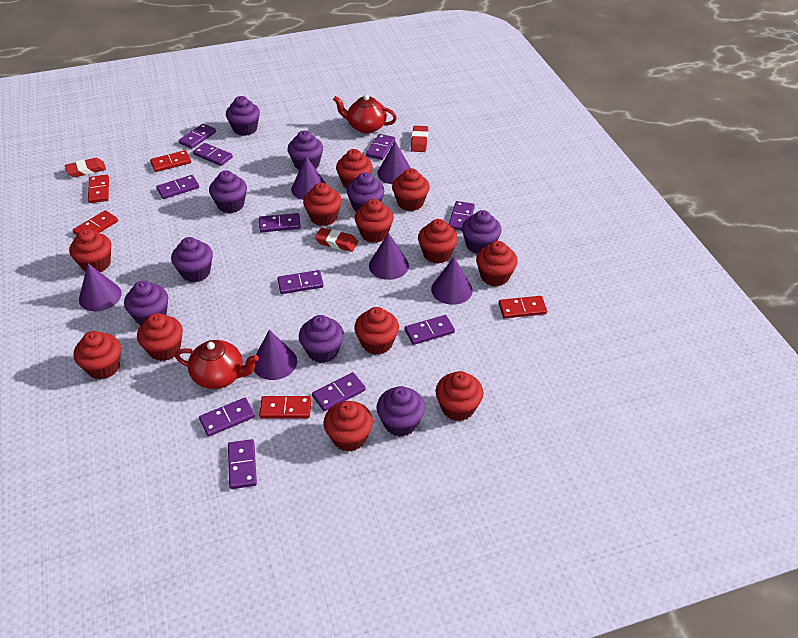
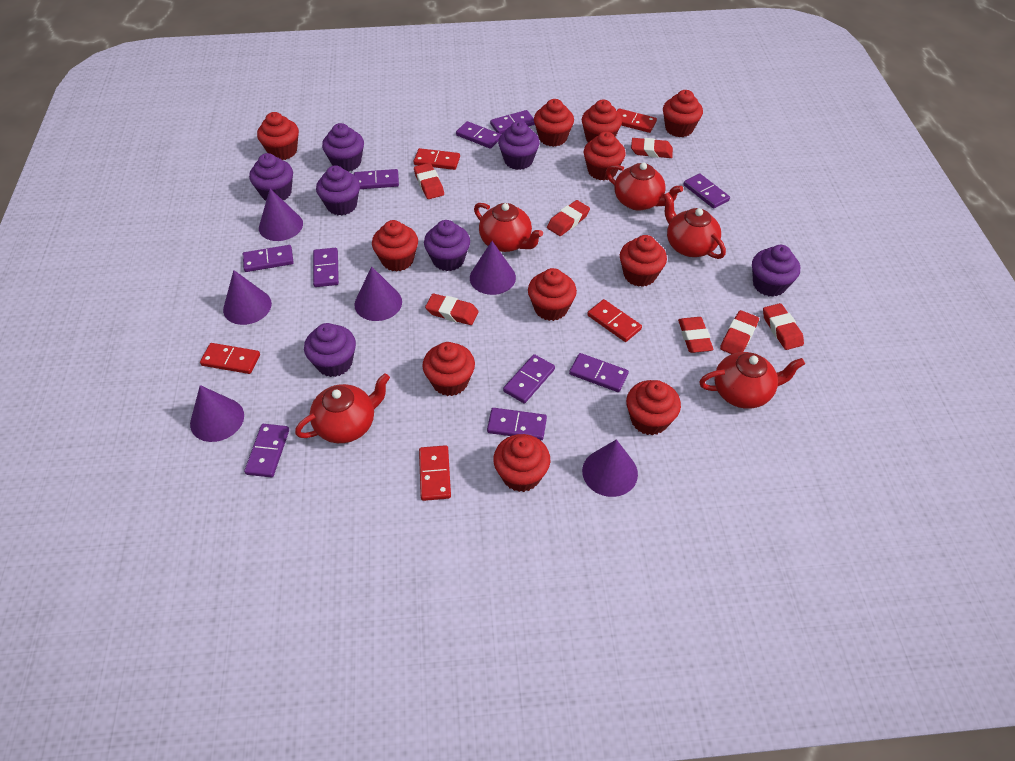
purple cupcake: 9 -> 7
purple domino: 11 -> 10
red cupcake: 12 -> 11
red eraser: 3 -> 7
red teapot: 2 -> 5

